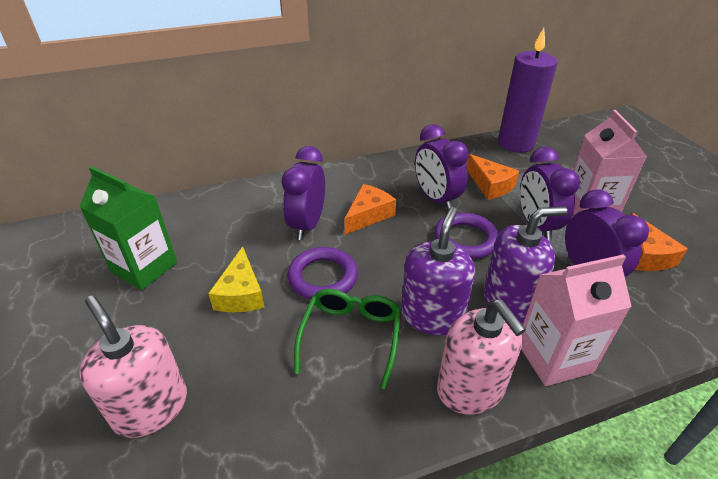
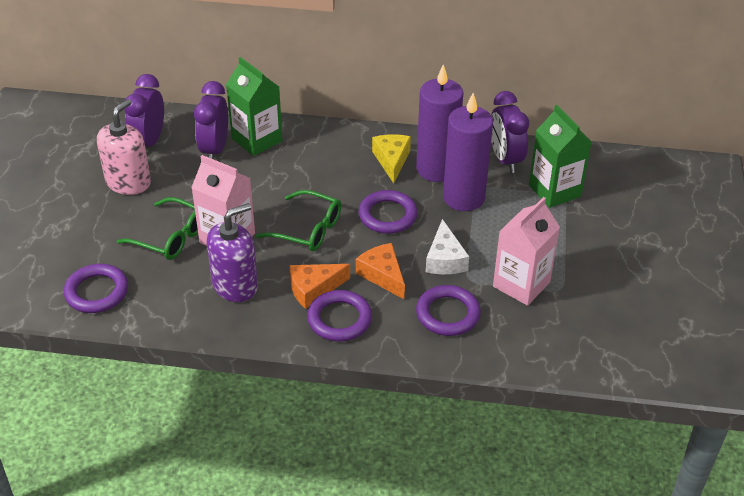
green carton: 1 -> 2
green glasses: 1 -> 2
orange cheese: 3 -> 2
pink soap dispenser: 2 -> 1
purple candle: 1 -> 2
purple clock: 4 -> 3
purple ring: 2 -> 4
purple soap dispenser: 2 -> 1
white cheese: 0 -> 1

